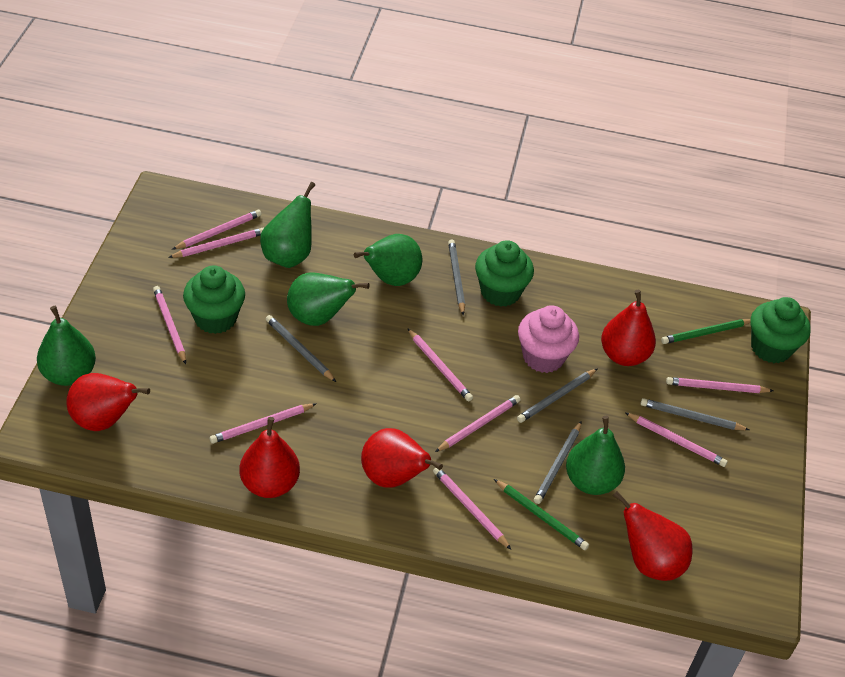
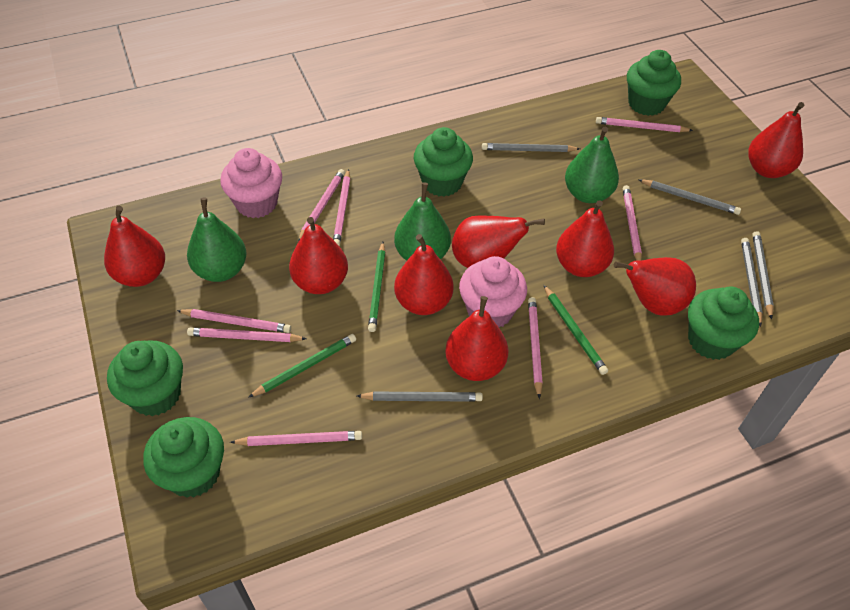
green cupcake: 3 -> 5
green pear: 5 -> 3
green pencil: 2 -> 3
pink cupcake: 1 -> 2
pink pencil: 9 -> 8
red pear: 5 -> 8

